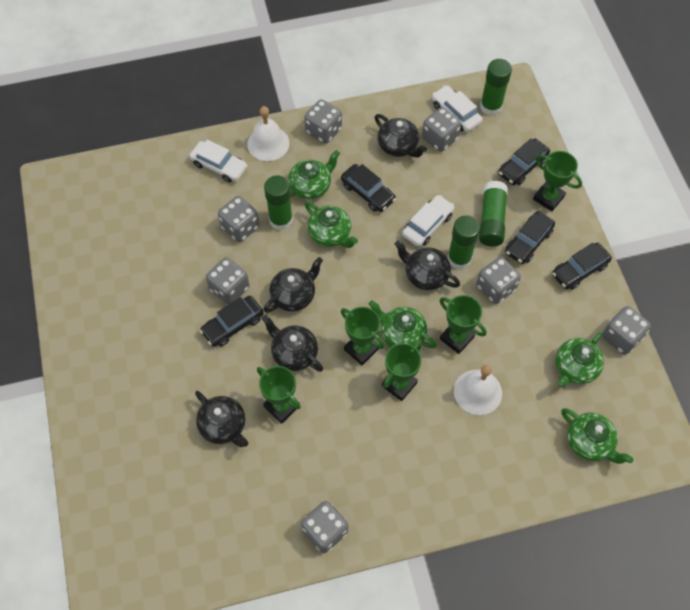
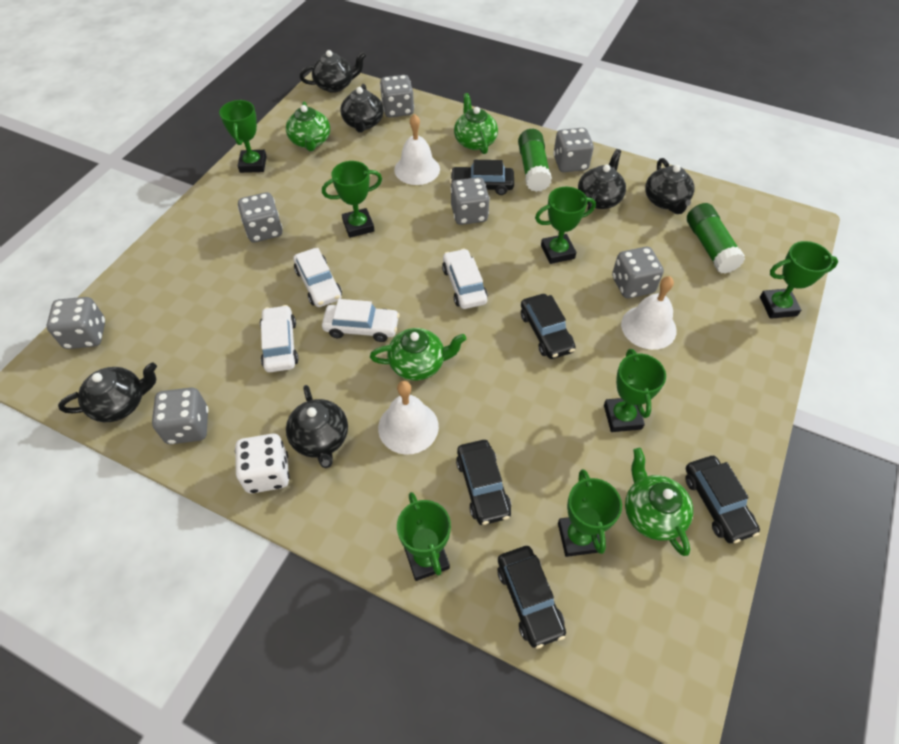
black teapot: 5 -> 6
green glue stick: 4 -> 2
green teapot: 5 -> 4
green trophy: 5 -> 7
white bell: 2 -> 3
white car: 3 -> 4
white dice: 0 -> 1

